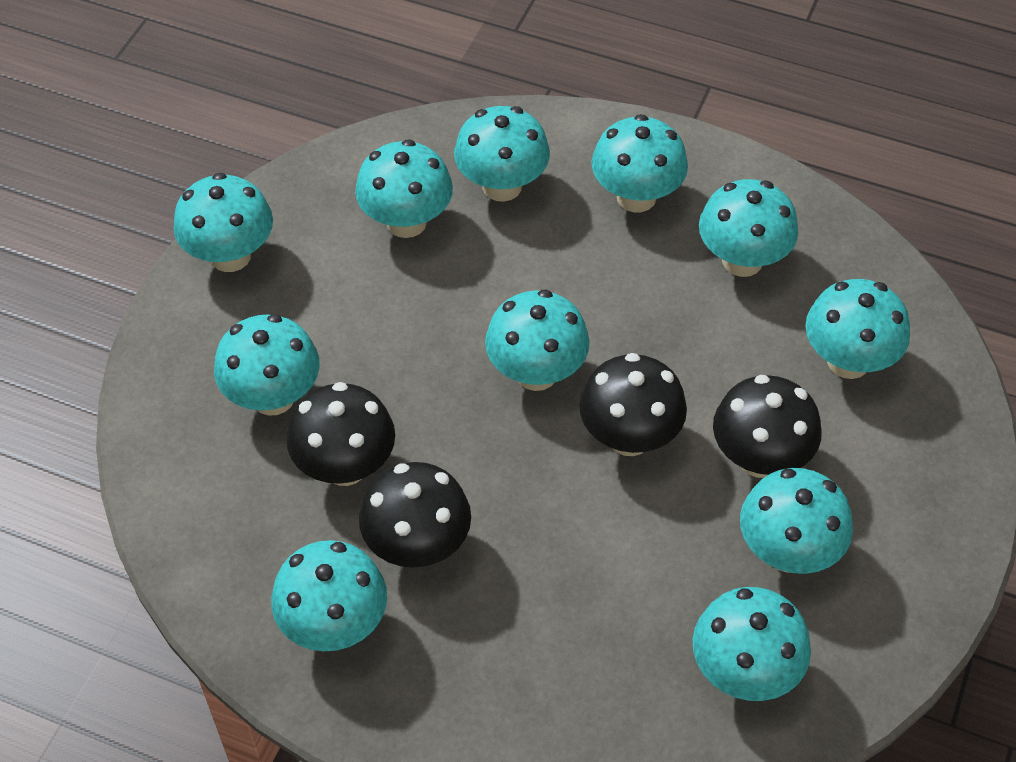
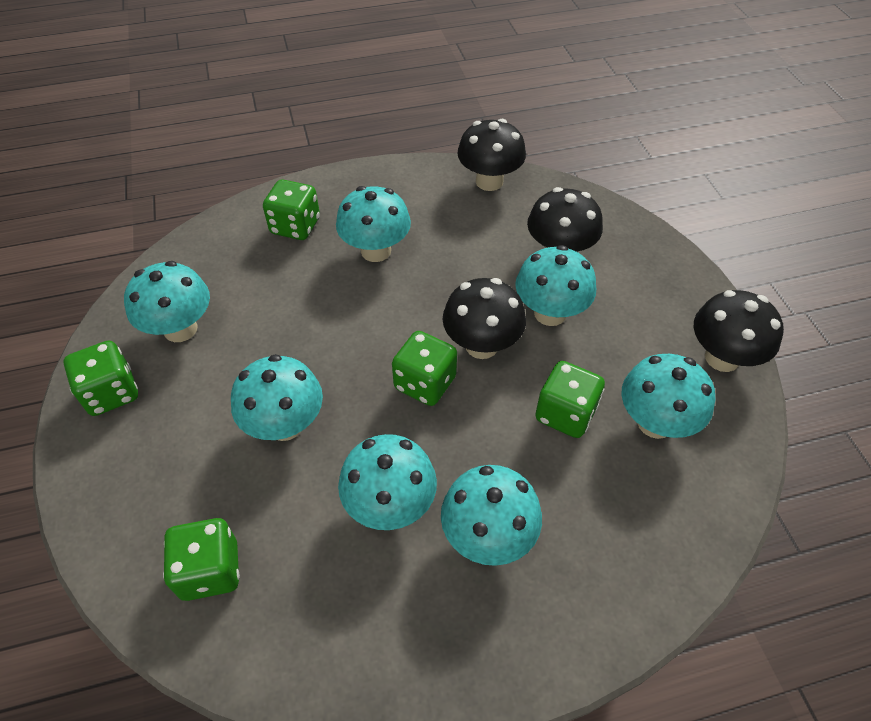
green dice: 0 -> 5
turquoise mushroom: 11 -> 7

